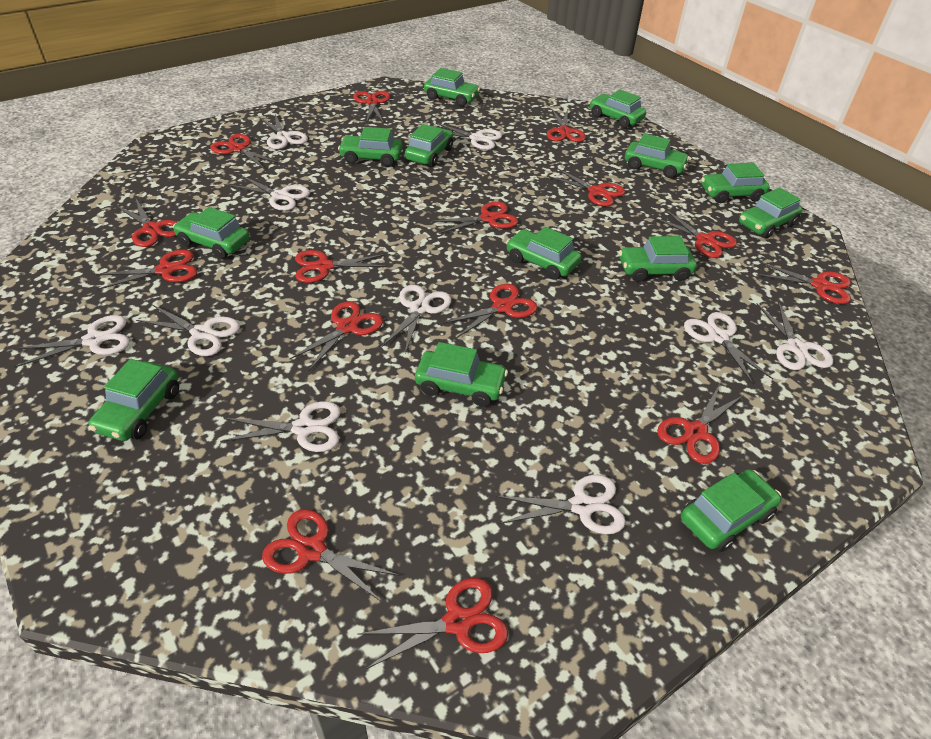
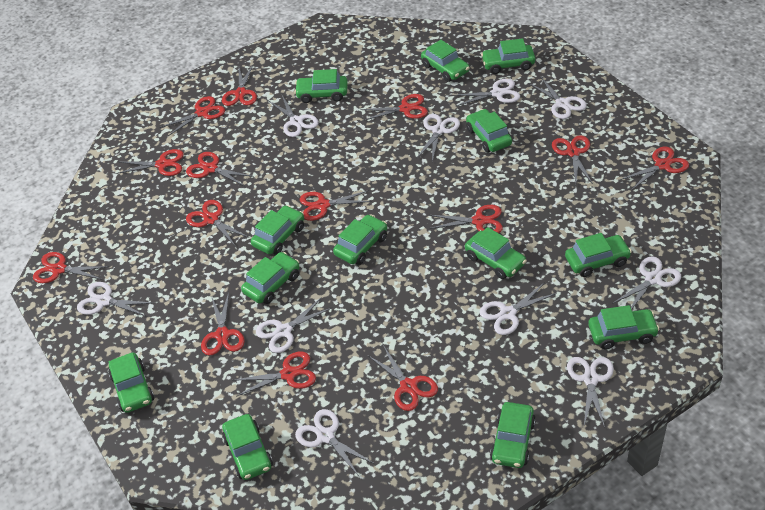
red scissors: 15 -> 14

